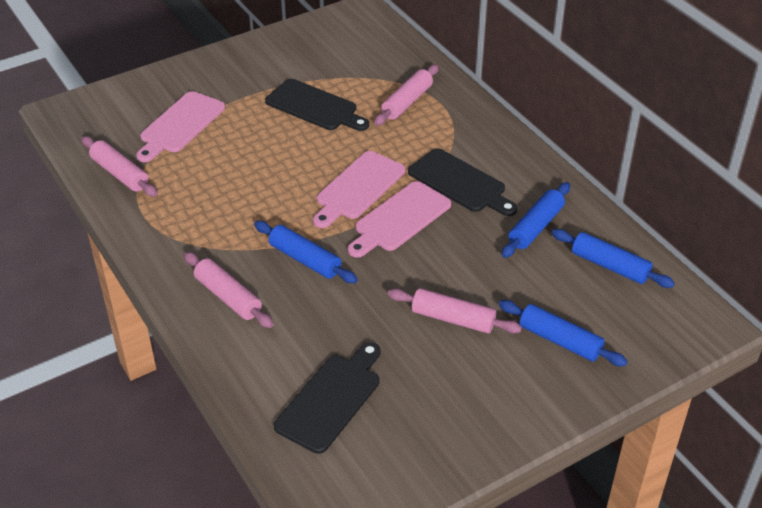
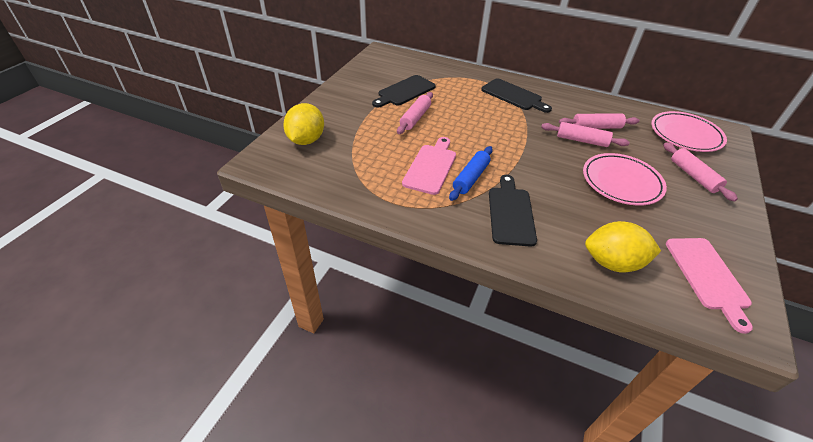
blue rolling pin: 4 -> 1
pink cutting board: 3 -> 2
pink plate: 0 -> 2
yellow lemon: 0 -> 2

